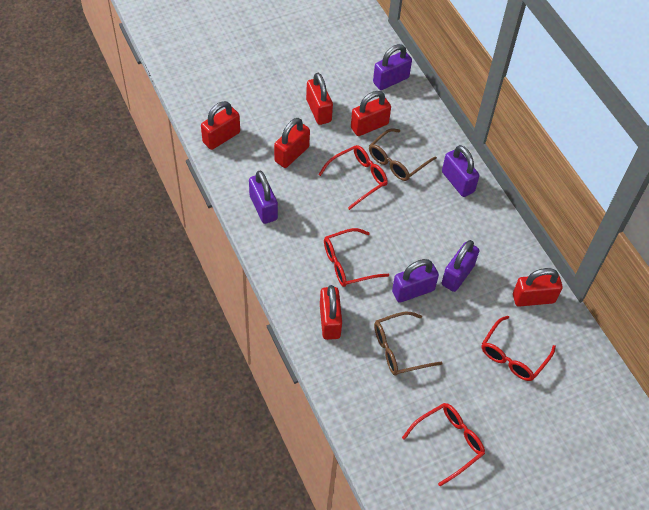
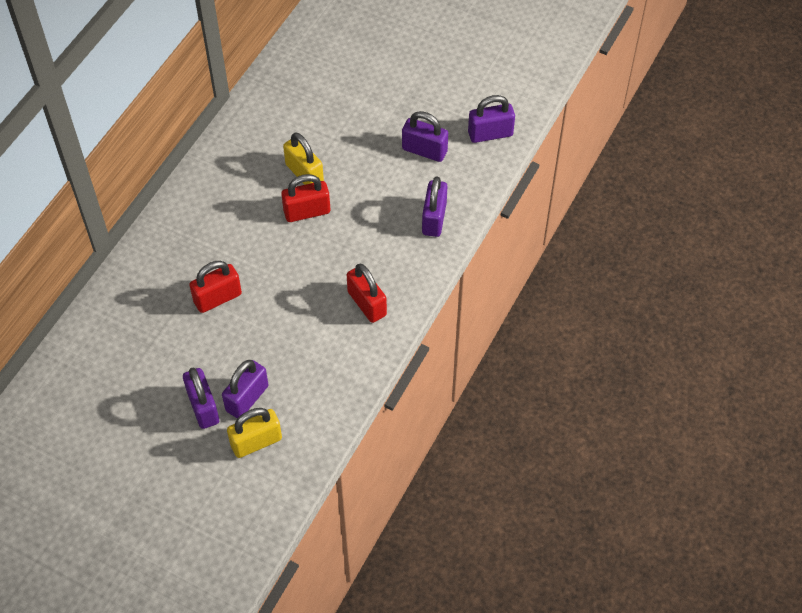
brown glasses: 2 -> 0
red glasses: 4 -> 0
red padlock: 6 -> 3
yellow padlock: 0 -> 2

